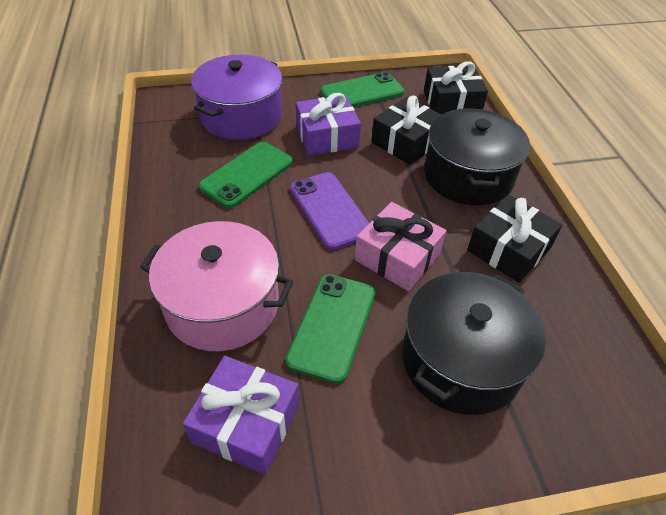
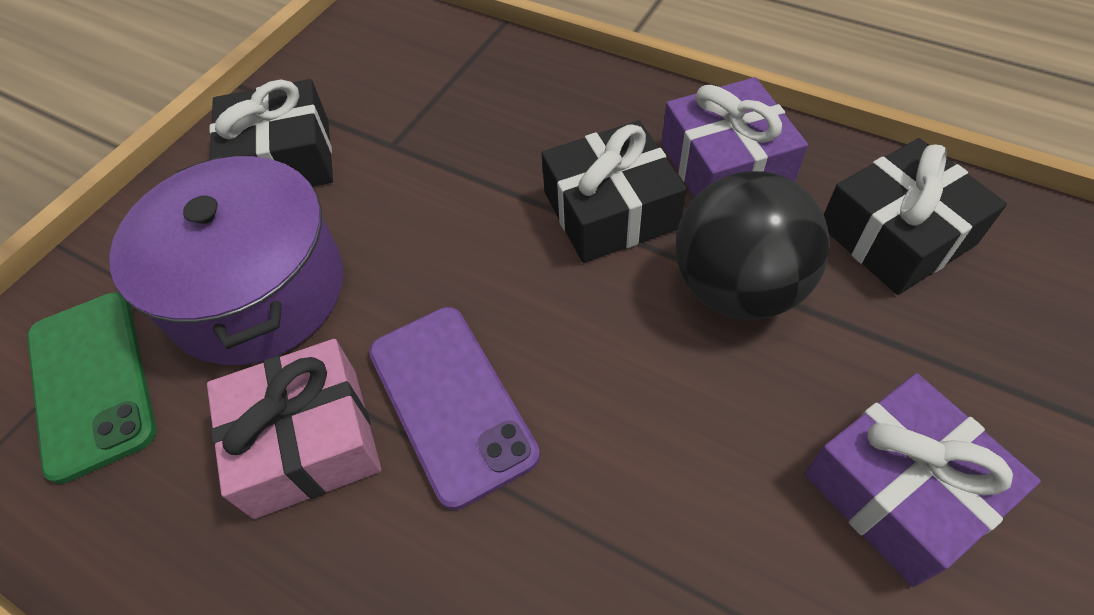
black ball: 0 -> 1
black pot: 2 -> 0
green phone: 3 -> 1
pink pot: 1 -> 0

